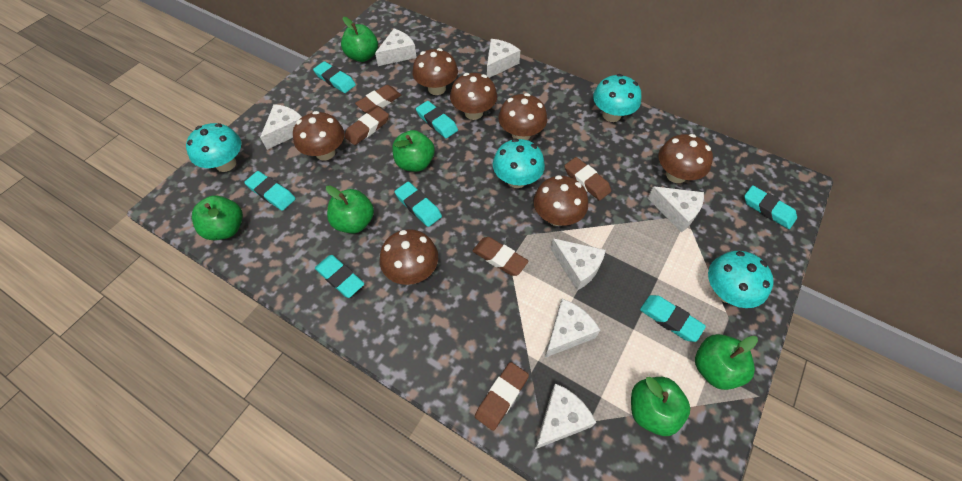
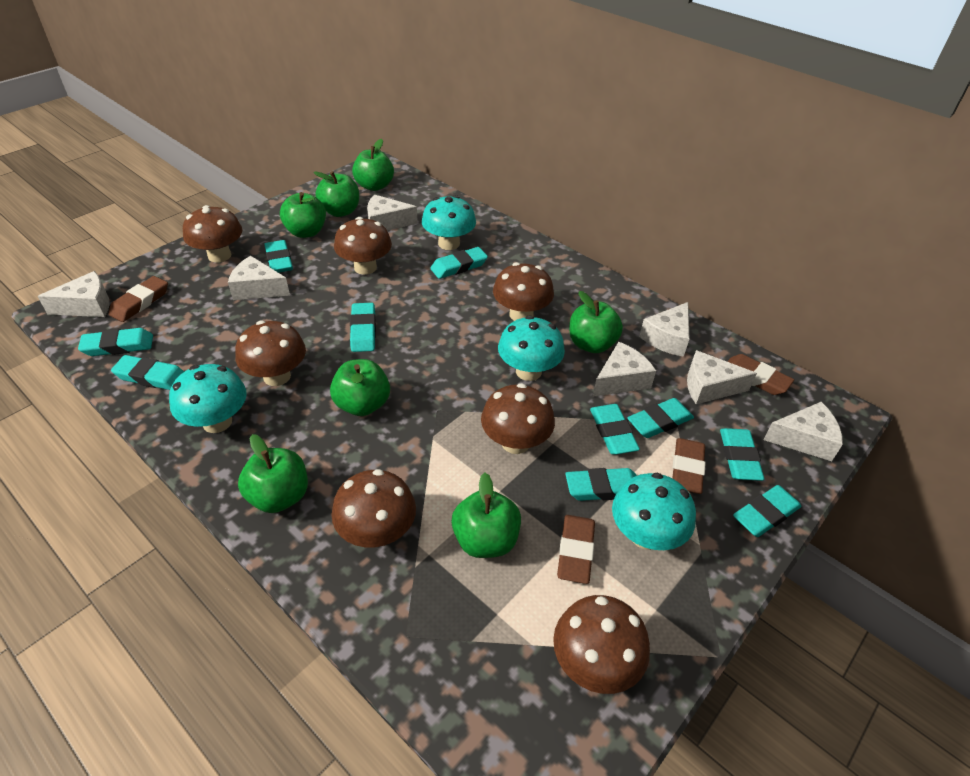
brown eraser: 5 -> 4
green apple: 6 -> 7
turquoise eraser: 7 -> 10

